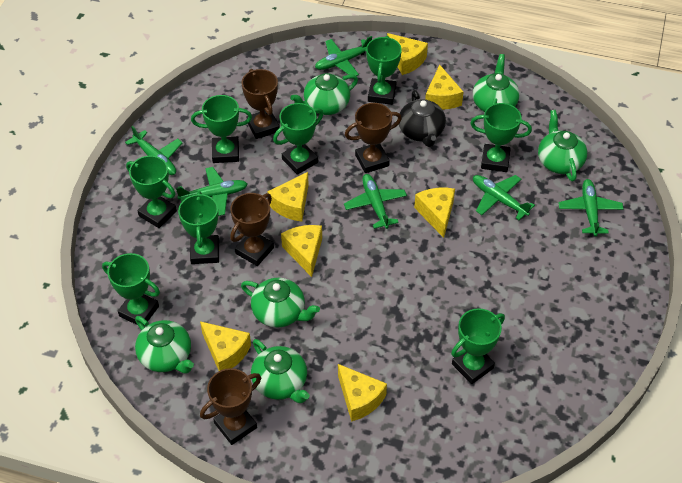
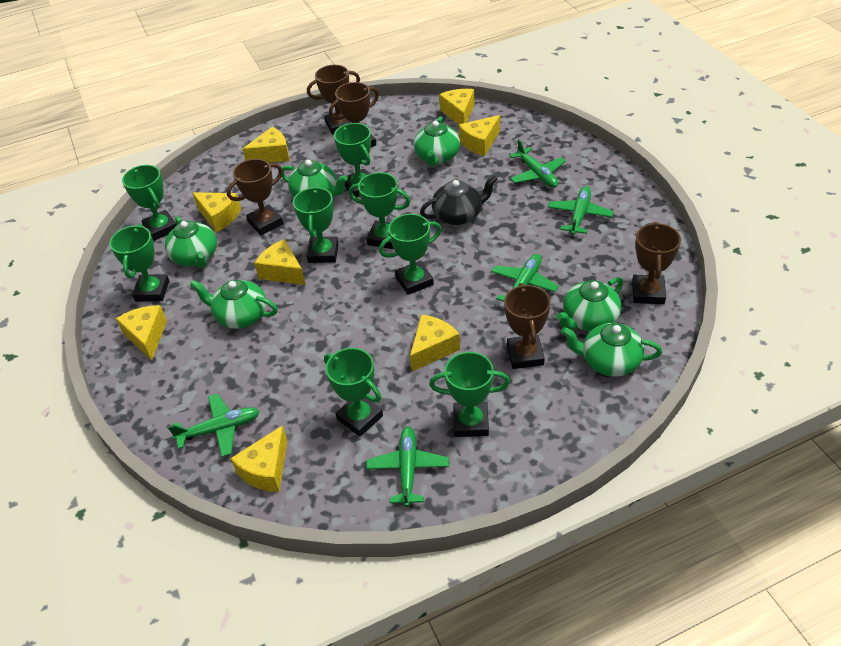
brown trophy: 4 -> 5
green plane: 6 -> 5
yellow cheese: 7 -> 8

